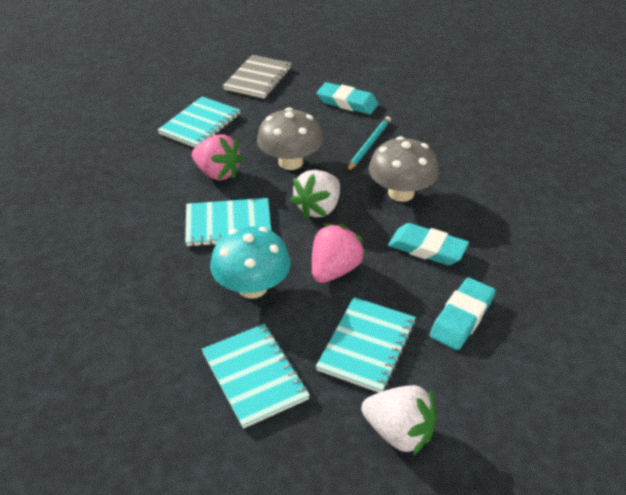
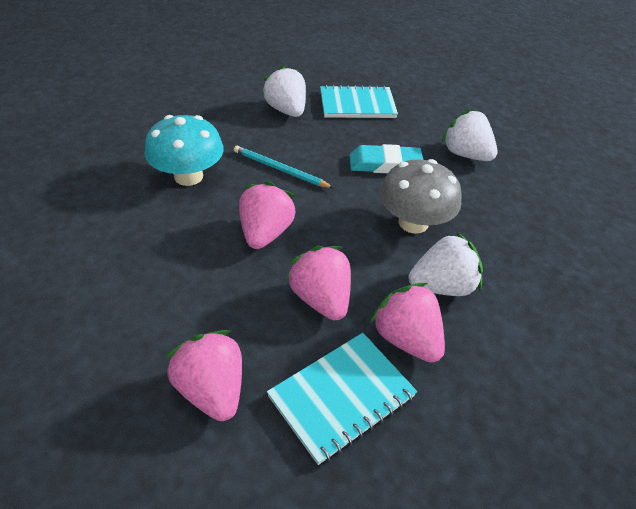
grey mushroom: 2 -> 1
grey notebook: 1 -> 0
pink strawberry: 2 -> 4
turquoise eraser: 3 -> 1
turquoise notebook: 4 -> 2
white strawberry: 2 -> 3

